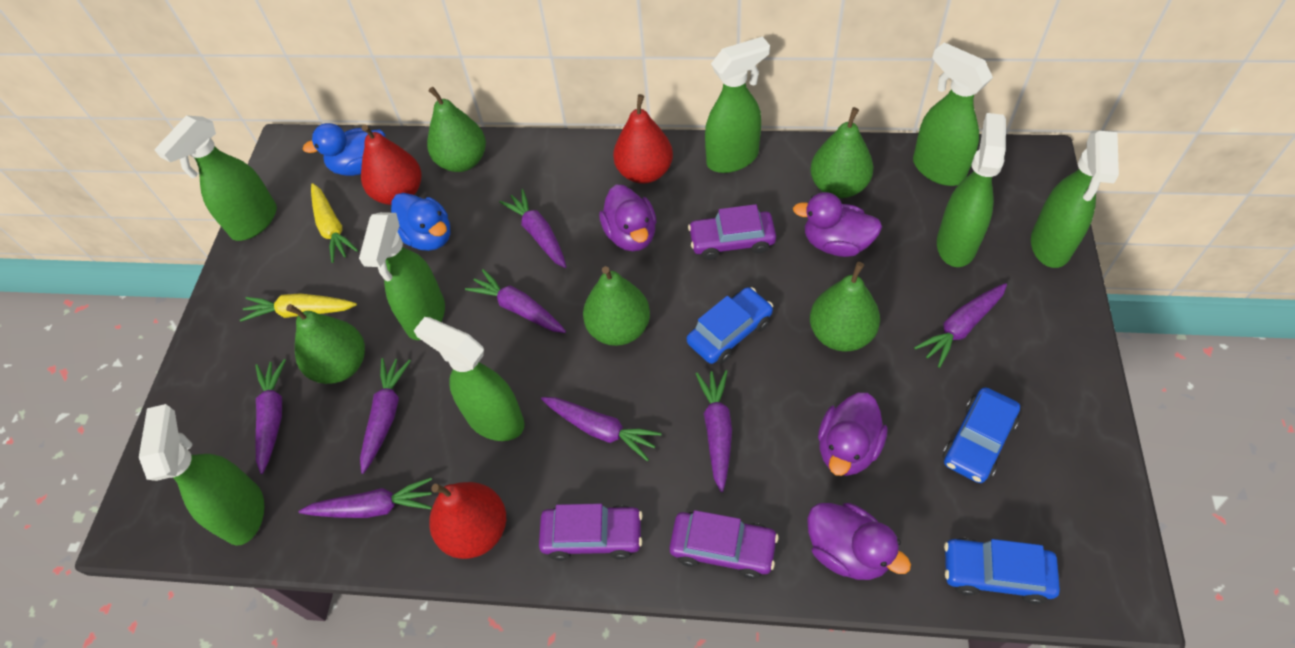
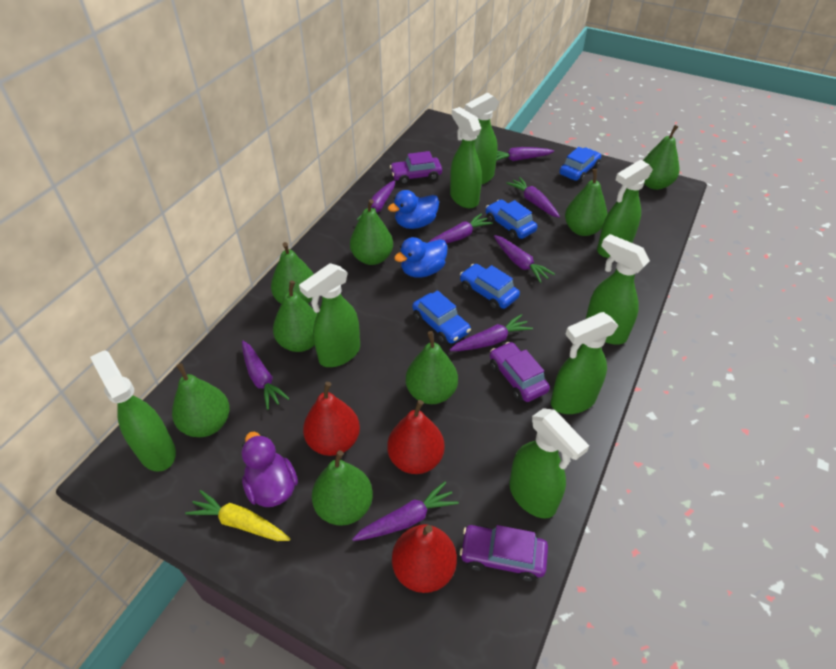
blue car: 3 -> 4
green pear: 5 -> 8
purple duck: 4 -> 1
yellow carrot: 2 -> 1

